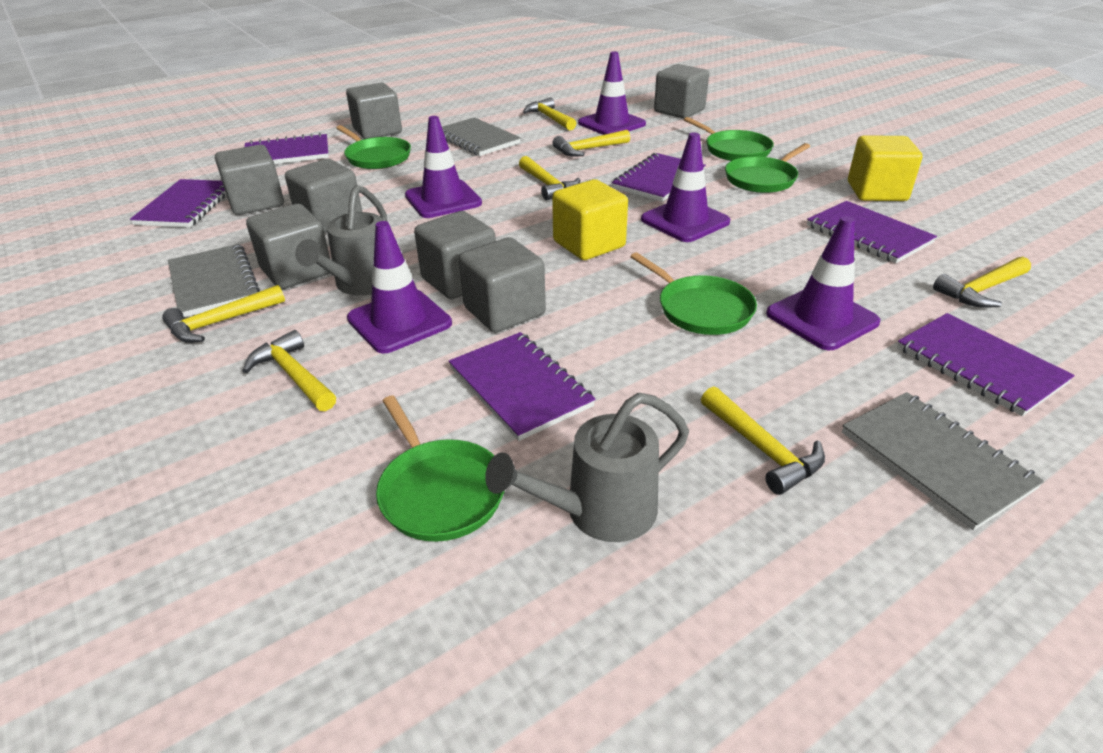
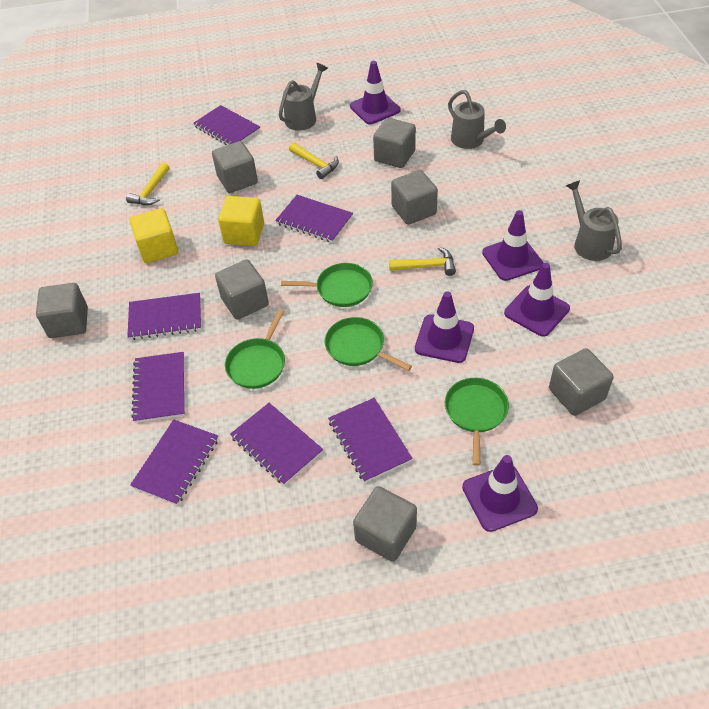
green pan: 5 -> 4
grey notebook: 3 -> 0
grey watering can: 2 -> 3
purple notebook: 6 -> 7
yellow hammer: 7 -> 3

